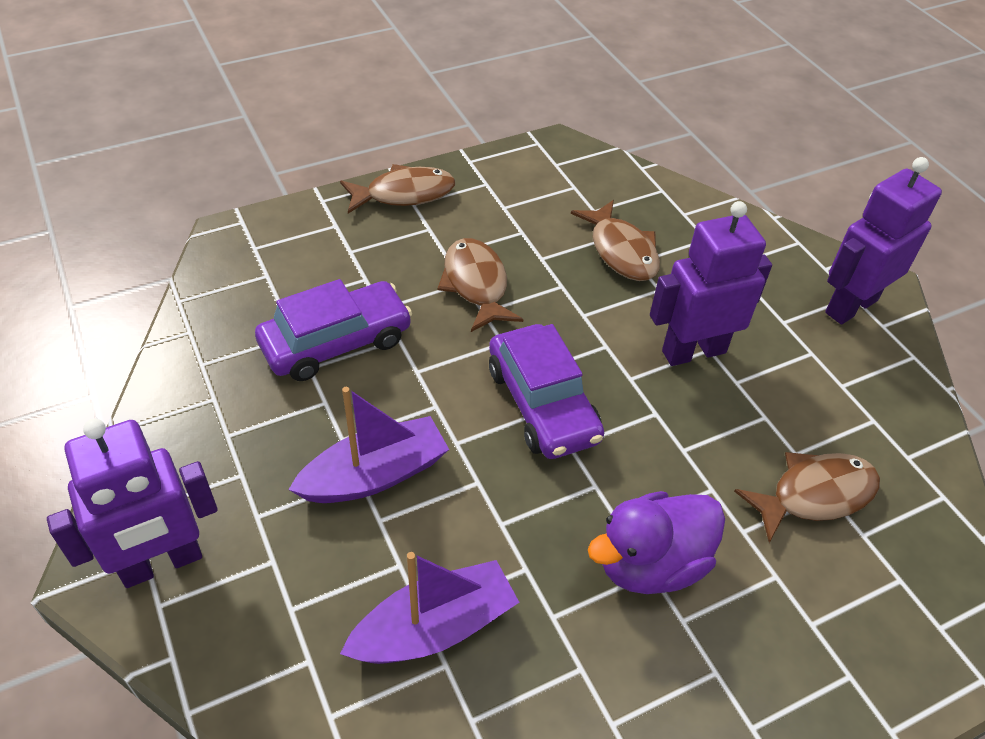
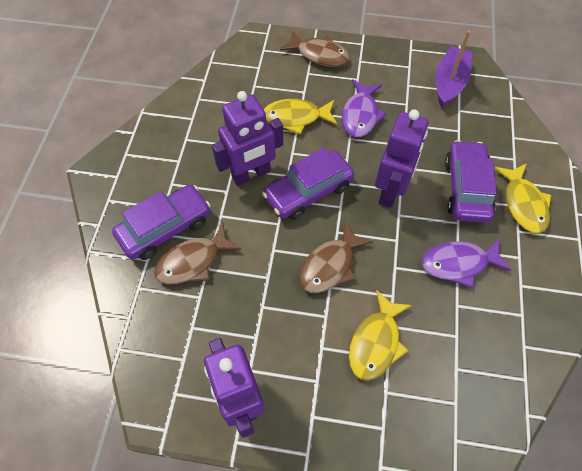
brown fish: 4 -> 3
purple boat: 2 -> 1
purple car: 2 -> 3
purple duck: 1 -> 0
purple fish: 0 -> 2
yellow fish: 0 -> 3

